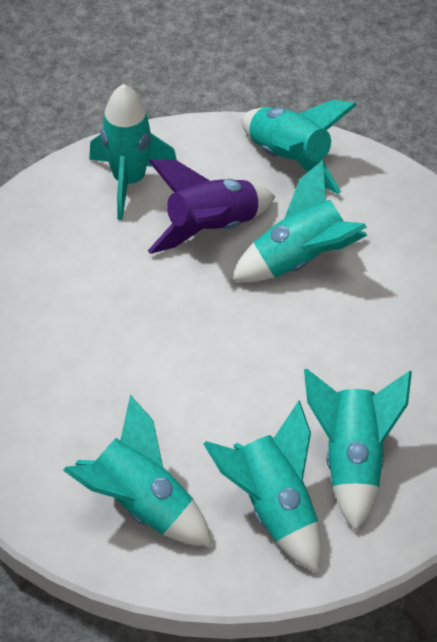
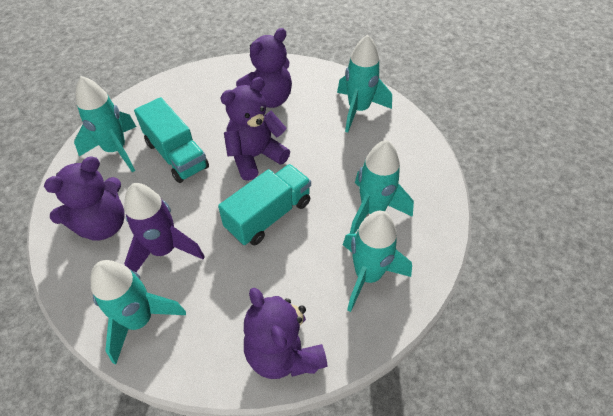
purple teddy bear: 0 -> 4
turquoise rocket: 6 -> 5
turquoise truck: 0 -> 2

